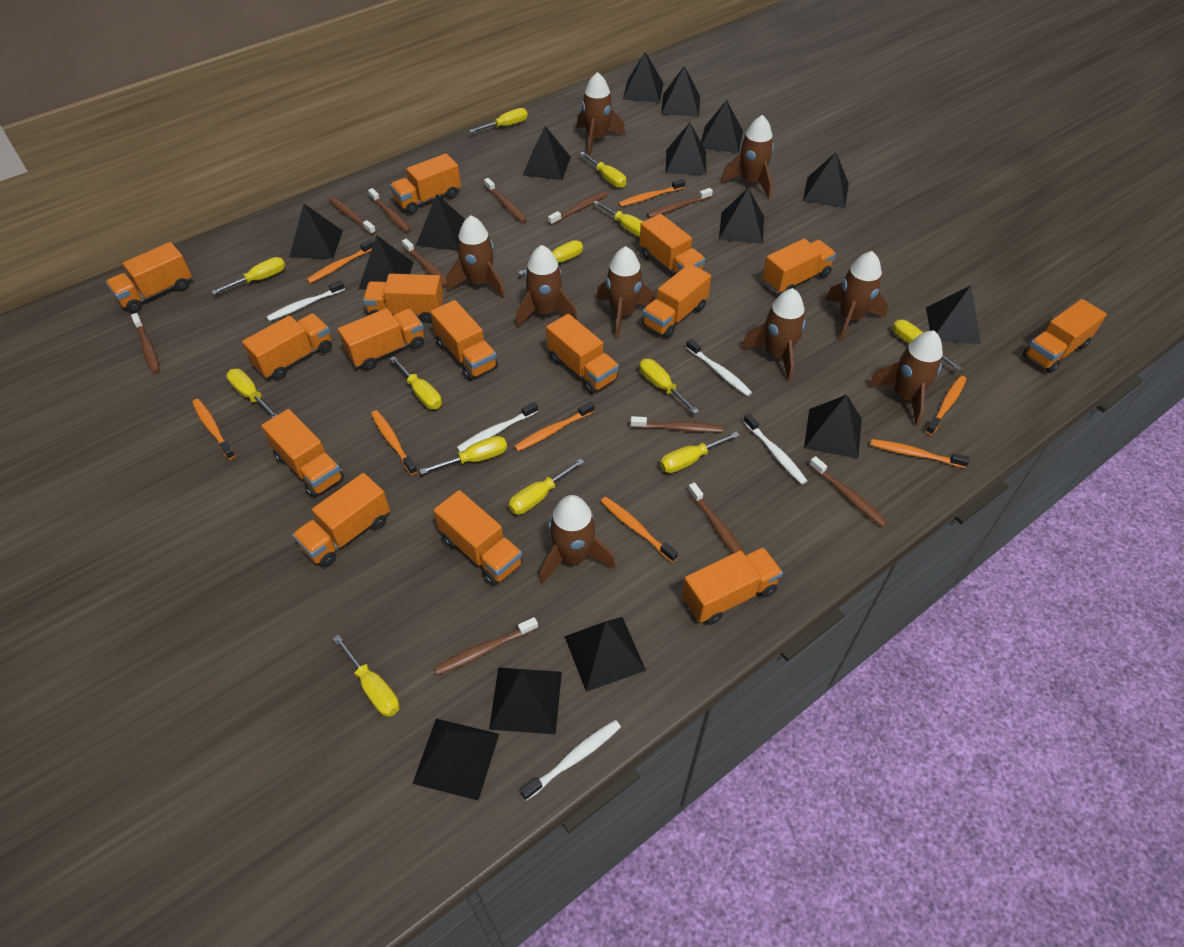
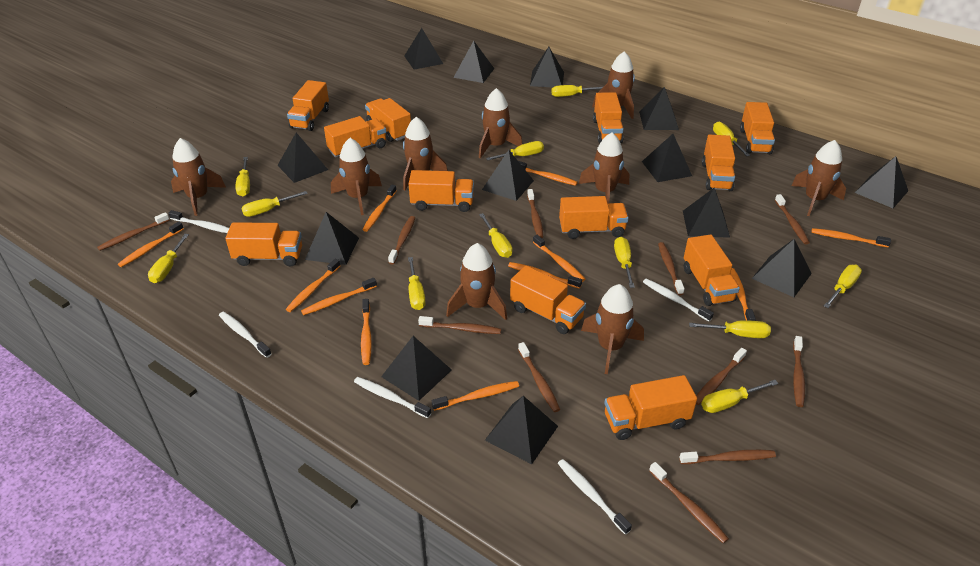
black pyramid: 15 -> 13
orange toothbrush: 8 -> 11
orange truck: 15 -> 12
yellow screwdriver: 13 -> 12

